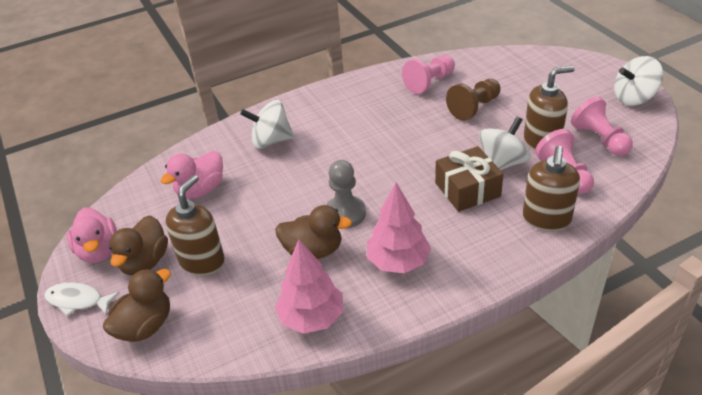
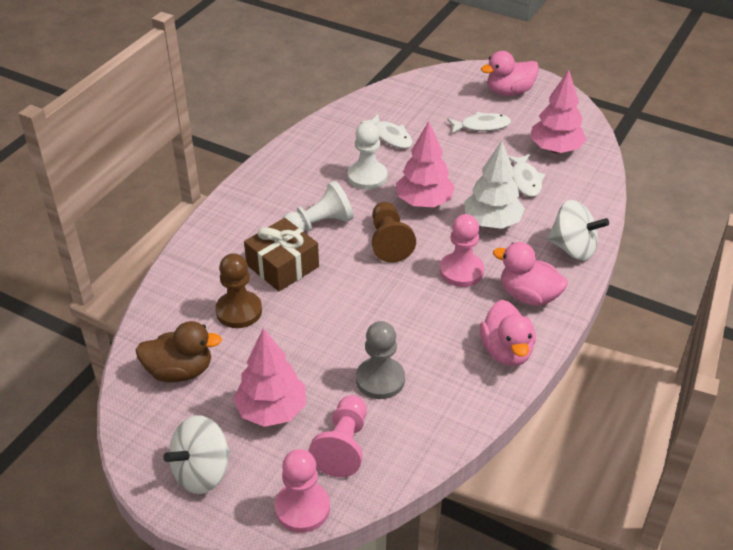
brown duck: 3 -> 1
brown pawn: 1 -> 2
brown soap dispenser: 3 -> 0
pink duck: 2 -> 3
pink tree: 2 -> 3
white fish: 1 -> 3
white pawn: 0 -> 2
white spinning top: 3 -> 2
white tree: 0 -> 1

